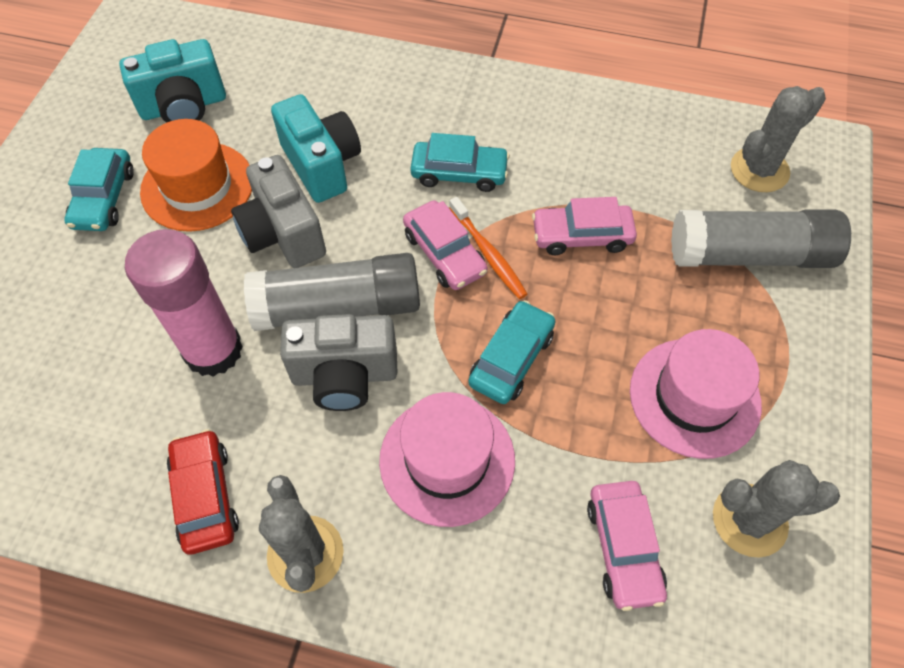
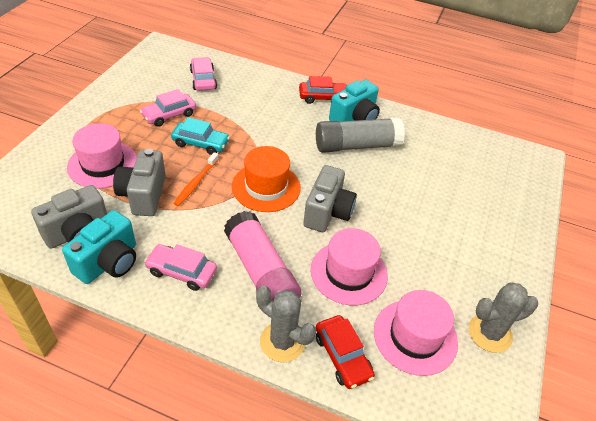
grey cactus: 3 -> 2
grey camera: 2 -> 3
grey glue stick: 2 -> 1
pink hat: 2 -> 3
red car: 1 -> 2
turquoise car: 3 -> 1

